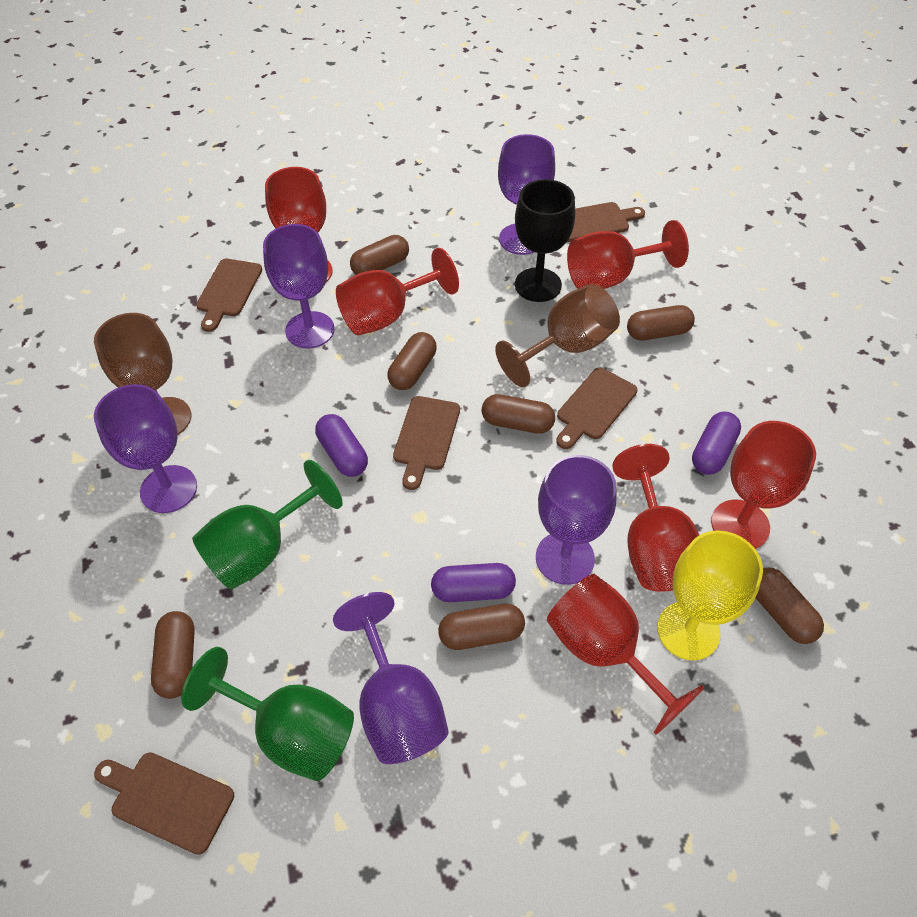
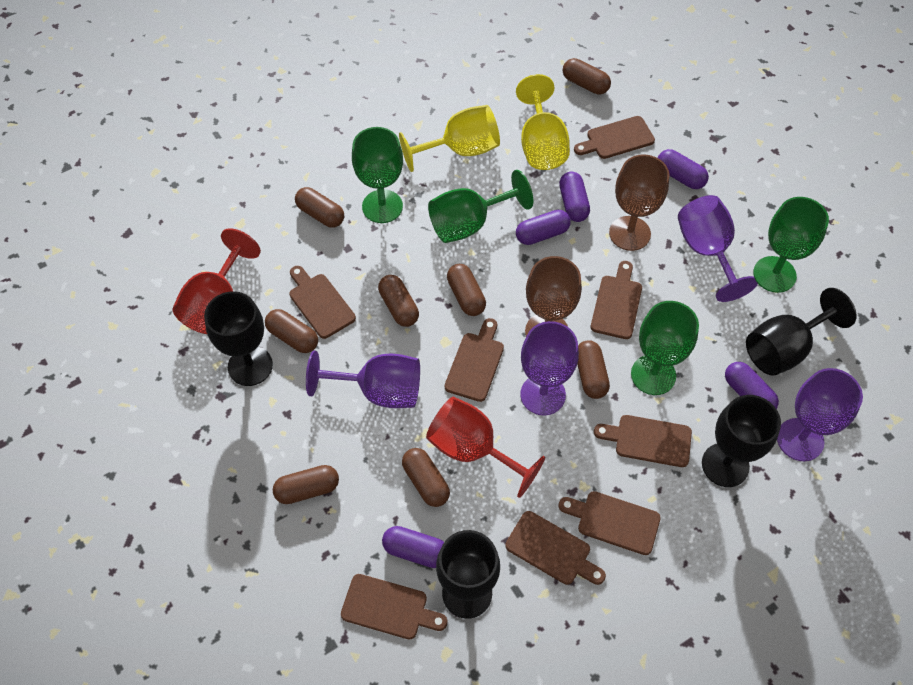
black goblet: 1 -> 4
brown capsule: 7 -> 8
brown cutting board: 5 -> 8
green goblet: 2 -> 4
purple capsule: 3 -> 5
purple goblet: 5 -> 4
red goblet: 6 -> 2
yellow goblet: 1 -> 2

